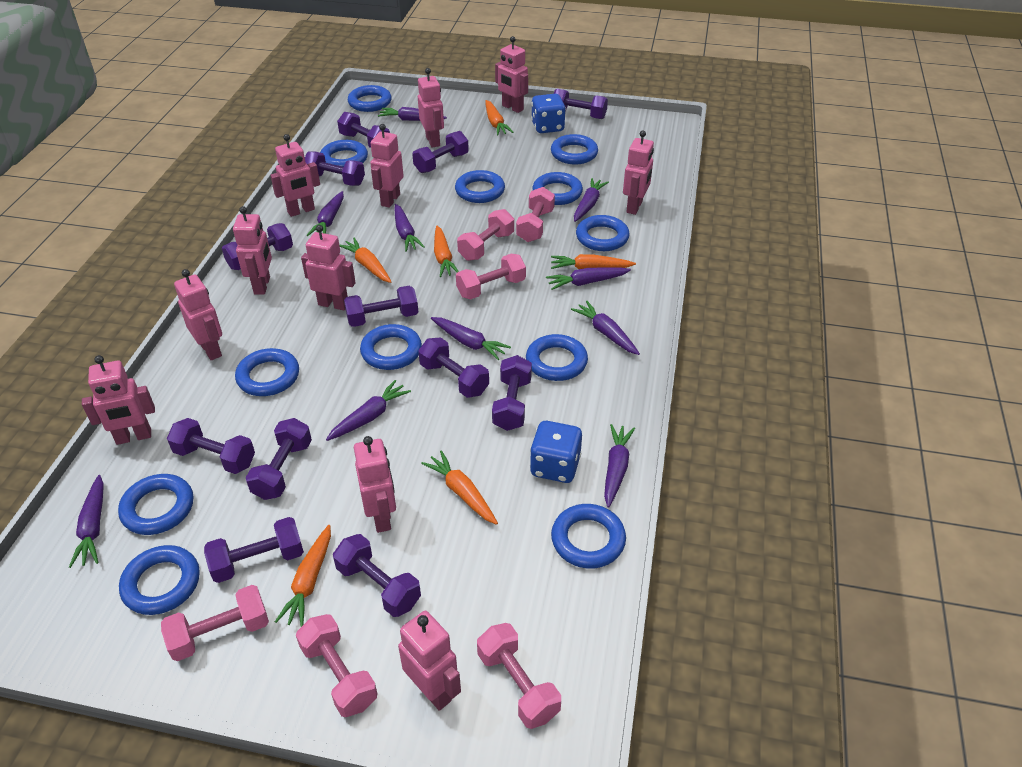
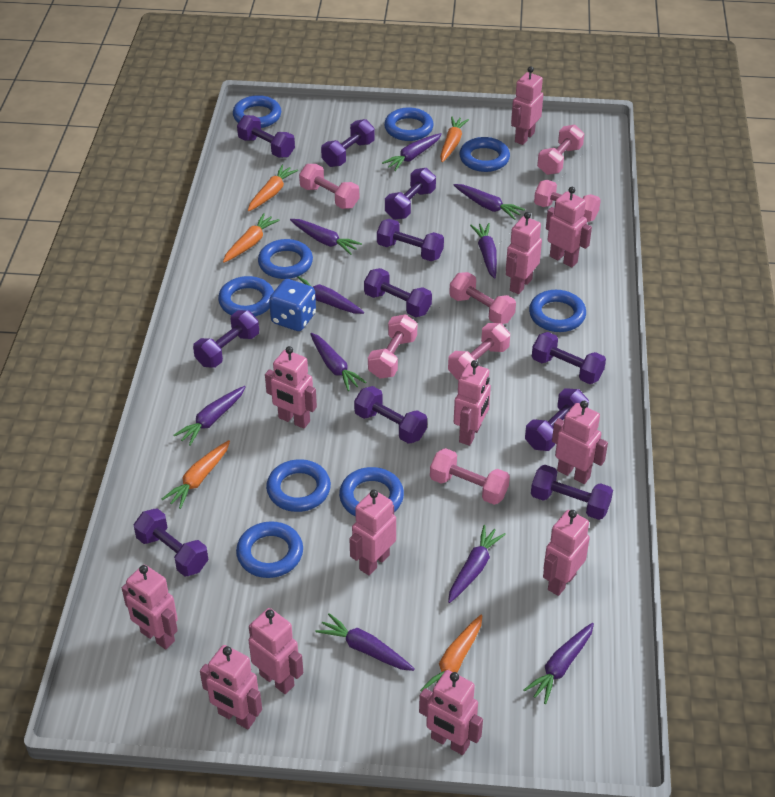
blue dice: 2 -> 1
blue ring: 12 -> 9
orange carrot: 6 -> 5
pink dumbbell: 6 -> 7
pink robot: 11 -> 12
purple dumbbell: 12 -> 11

